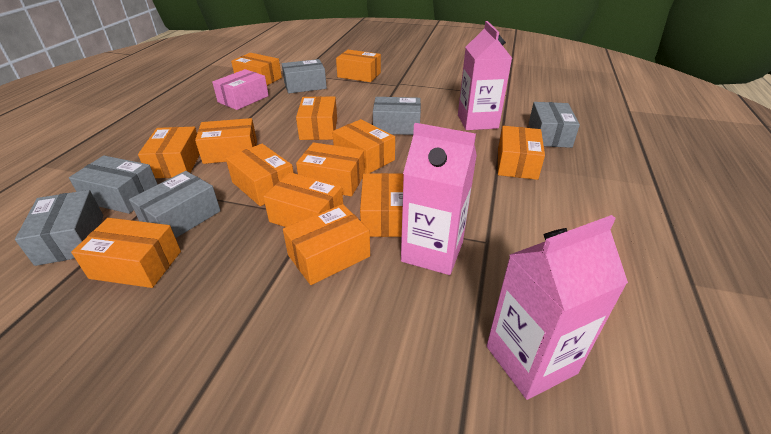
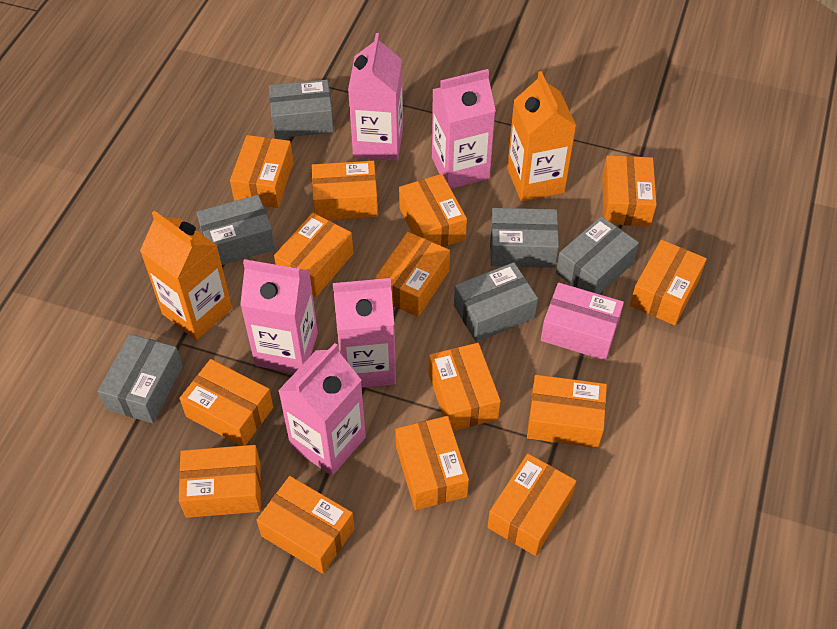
orange box: 13 -> 14
orange carton: 0 -> 2
pink carton: 3 -> 5

